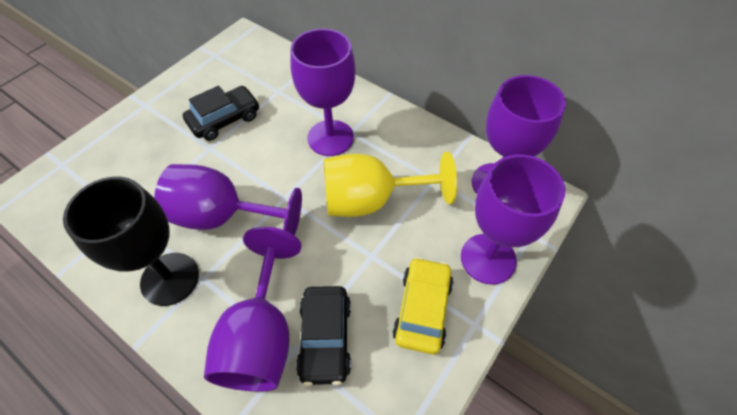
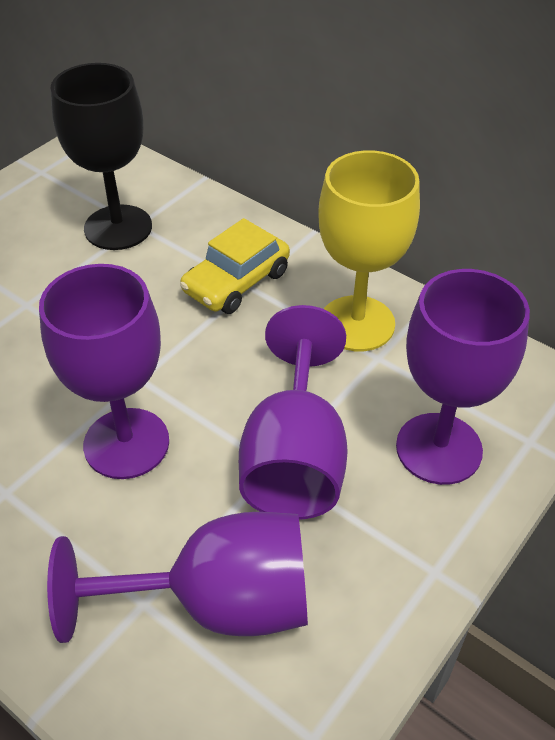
black car: 2 -> 0
purple goblet: 5 -> 4

